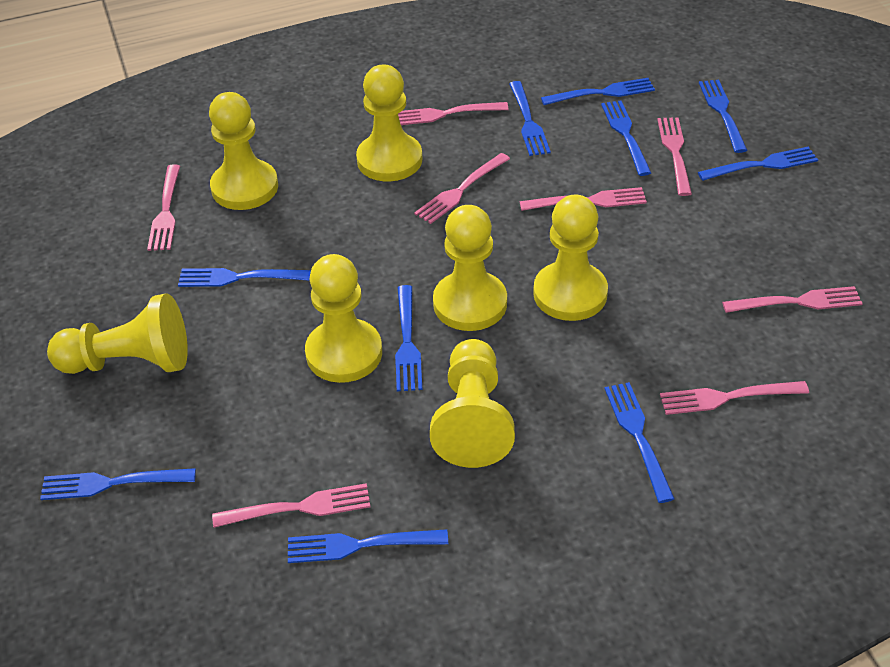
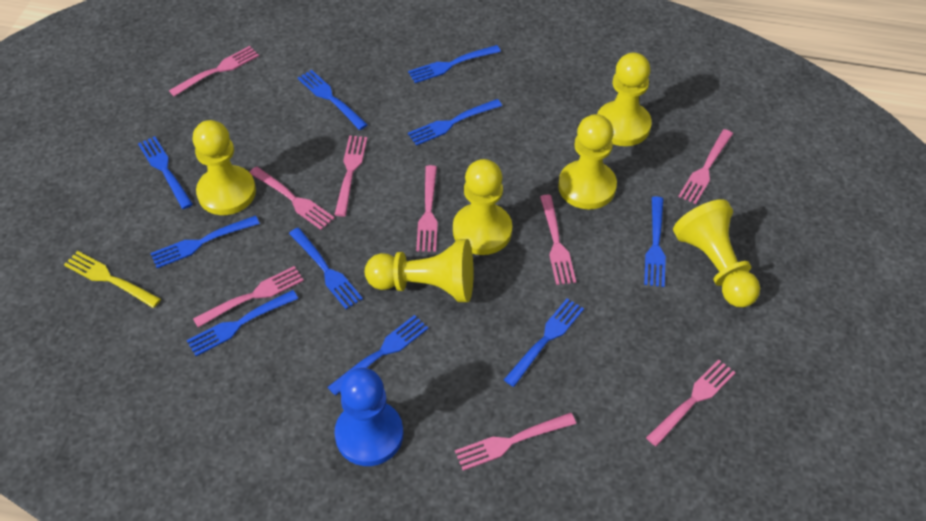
blue pawn: 0 -> 1
pink fork: 8 -> 9
yellow fork: 0 -> 1
yellow pawn: 7 -> 6

